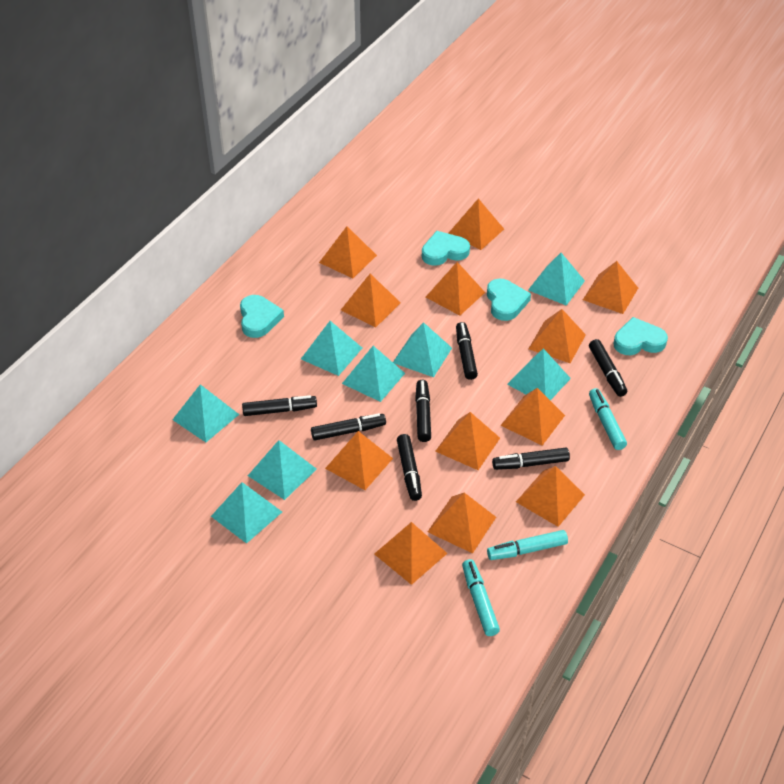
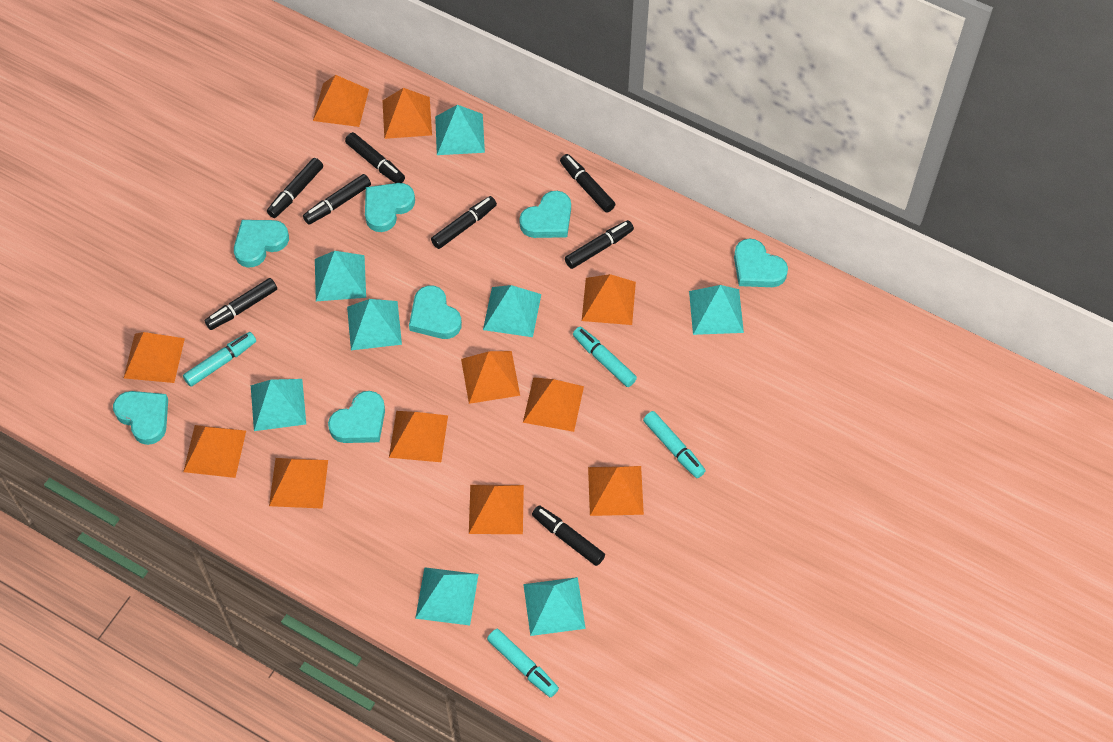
black marker: 7 -> 8
orange pyramid: 12 -> 11
turquoise heart: 4 -> 7
turquoise marker: 3 -> 4

